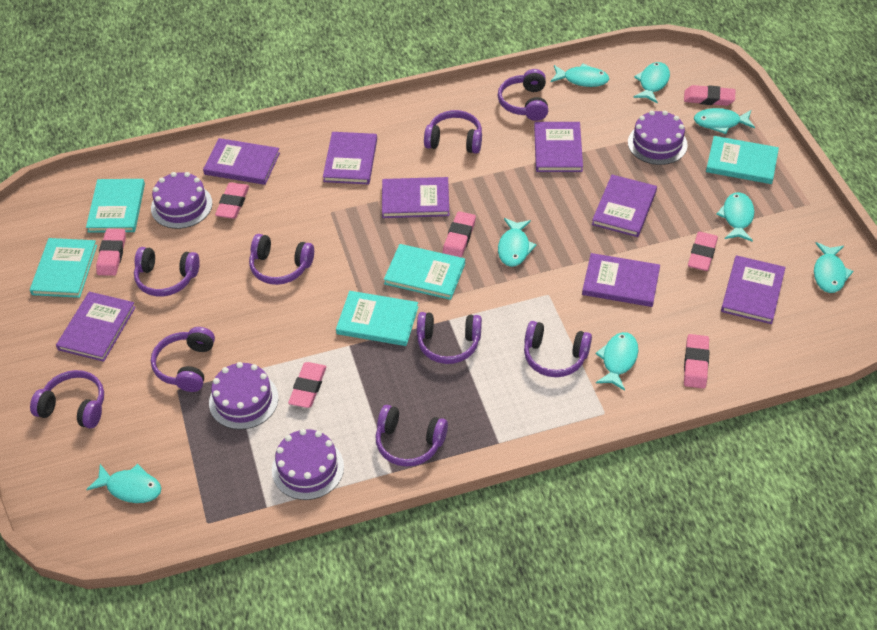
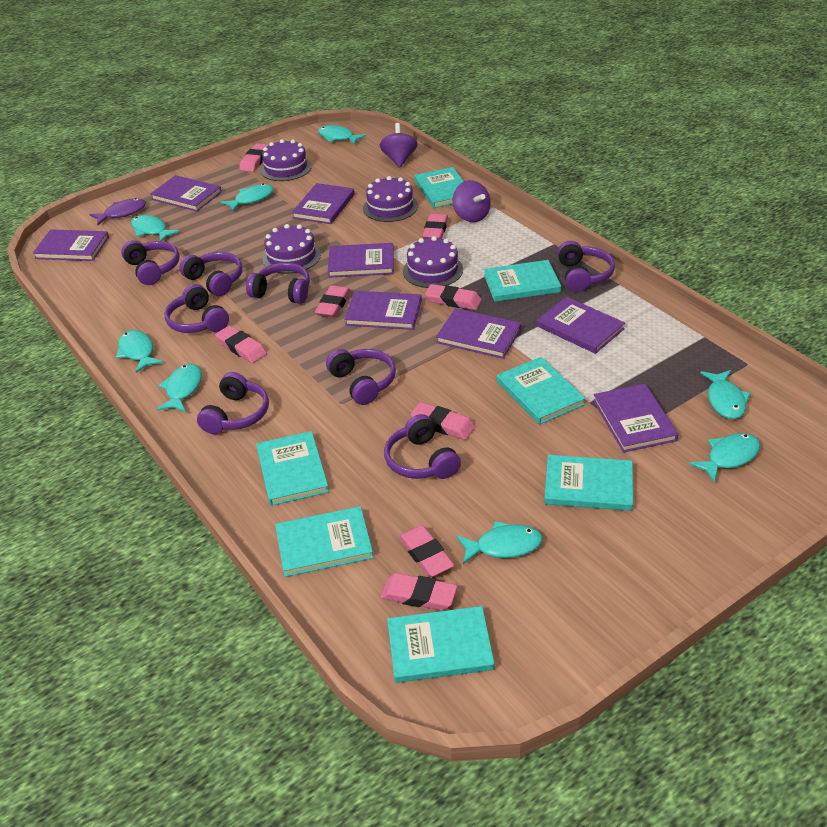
pink eraser: 7 -> 8
purple fish: 0 -> 1
purple headphones: 9 -> 8
purple spinning top: 0 -> 2
turquoise book: 5 -> 7

